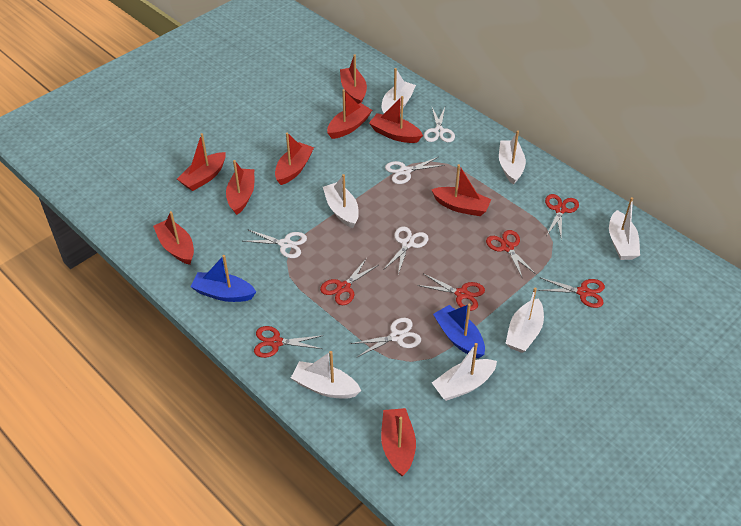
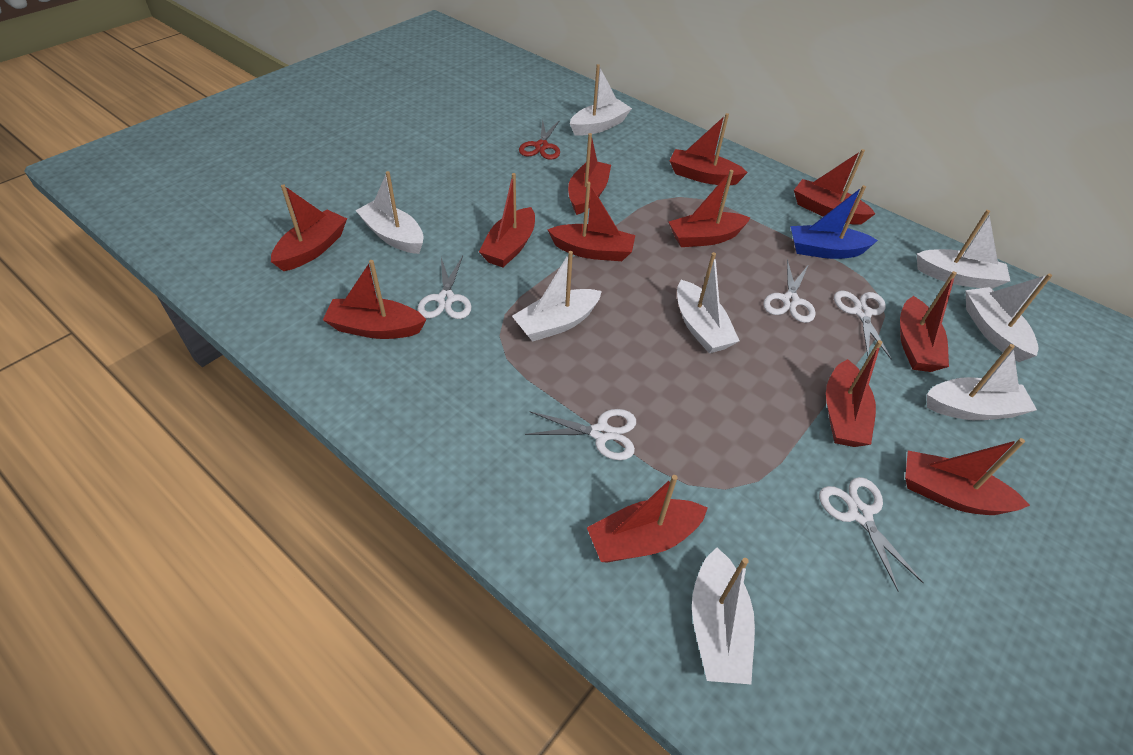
blue boat: 2 -> 1
red boat: 9 -> 12
red scissors: 6 -> 1
white boat: 7 -> 8

